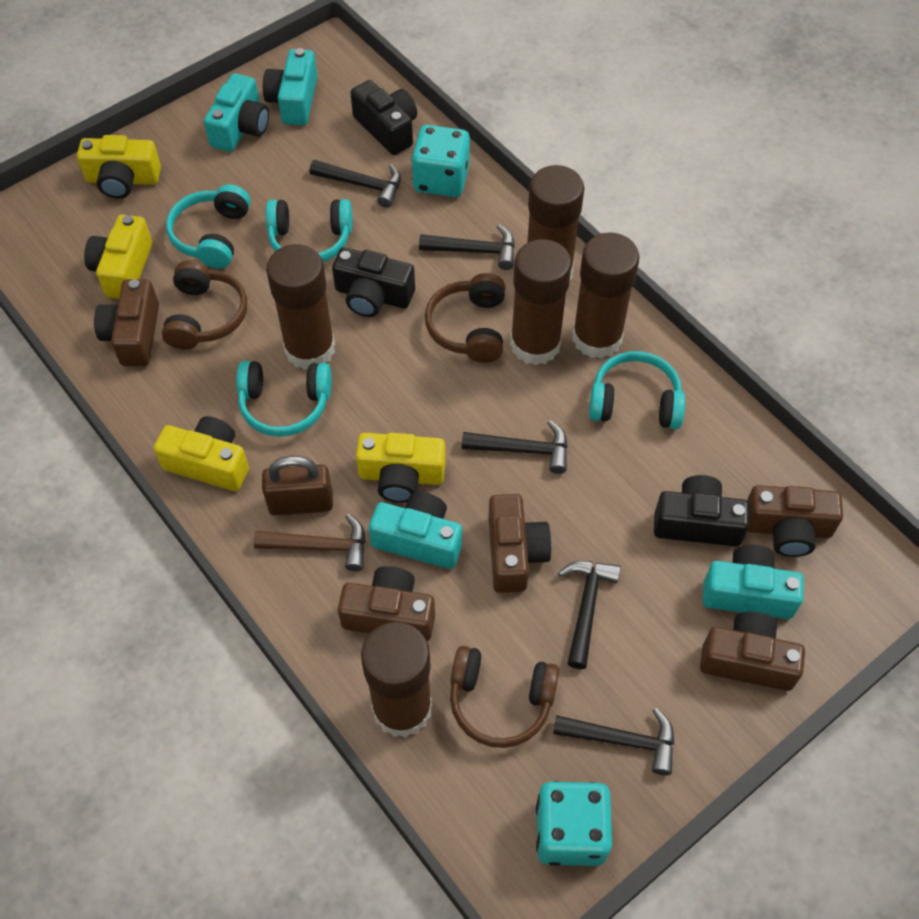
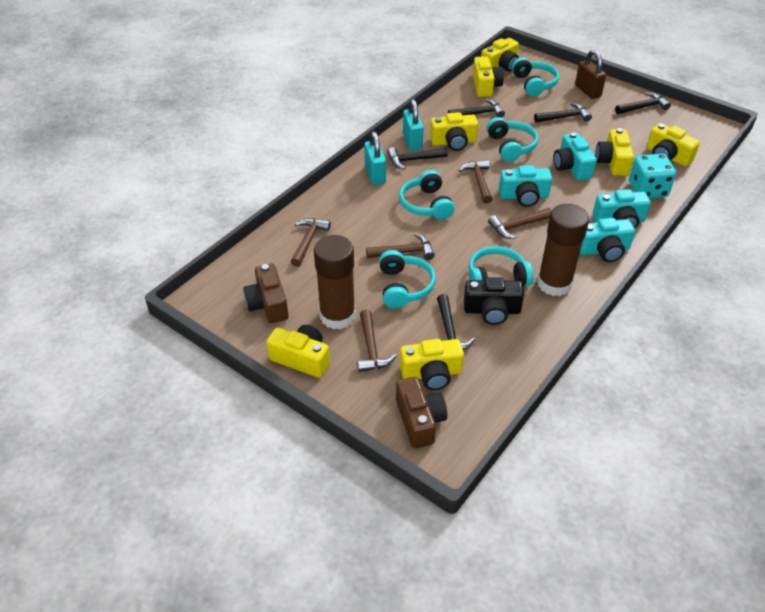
black camera: 3 -> 1
brown camera: 5 -> 2
brown glue stick: 5 -> 2
brown hammer: 1 -> 5
brown headphones: 3 -> 0
turquoise dice: 2 -> 1
turquoise headphones: 4 -> 5
turquoise padlock: 0 -> 2
yellow camera: 4 -> 7

